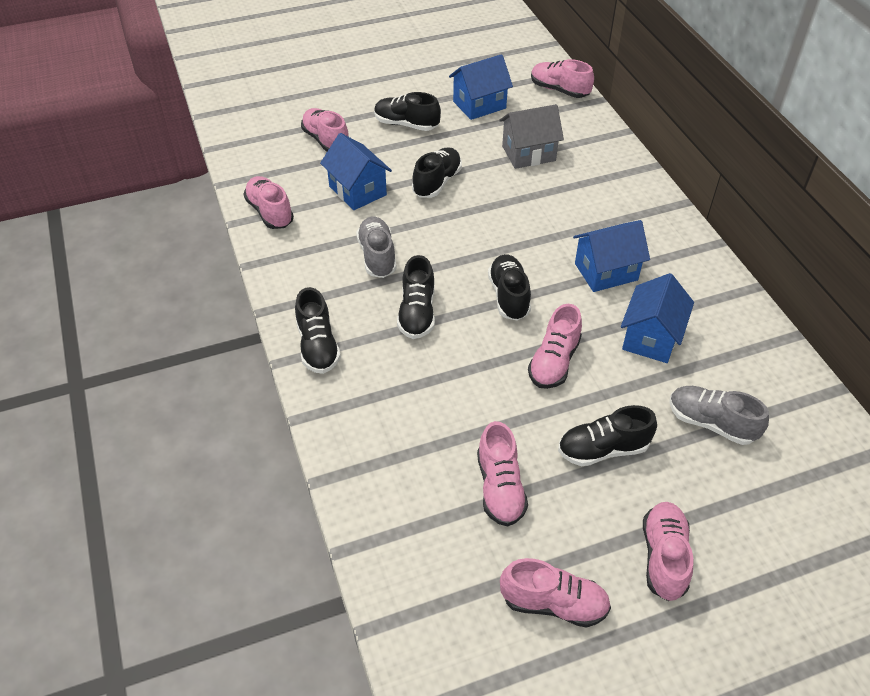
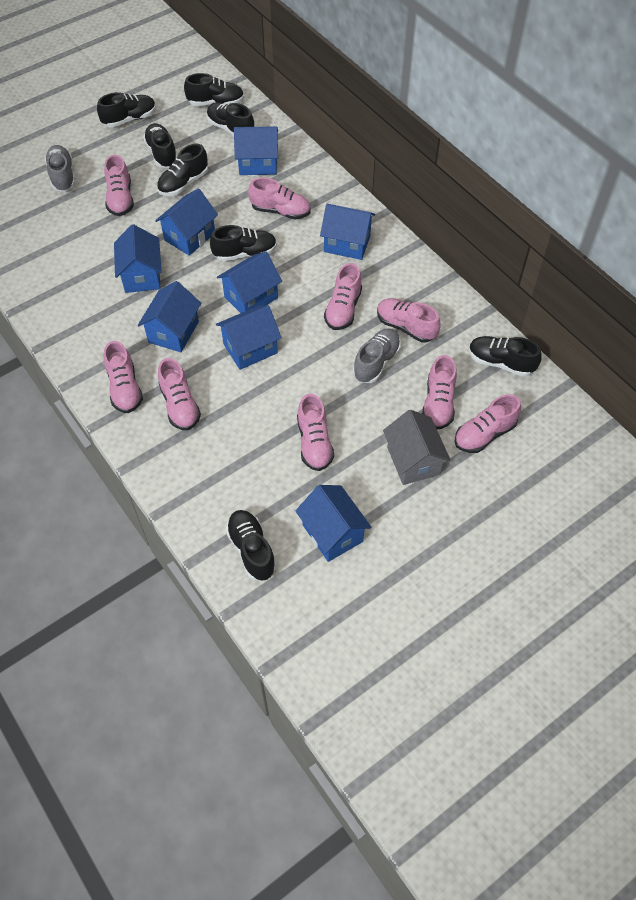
black shoe: 6 -> 8
blue house: 4 -> 8
pink shoe: 7 -> 9

